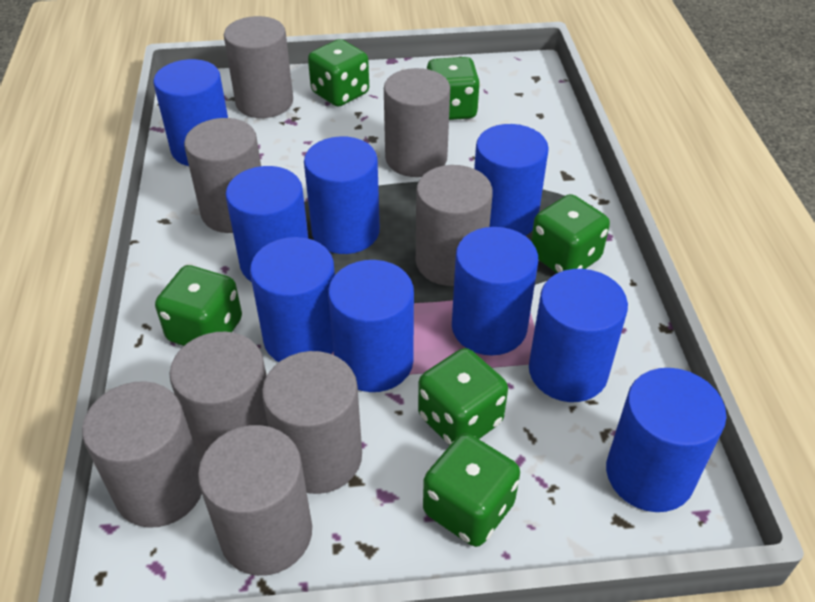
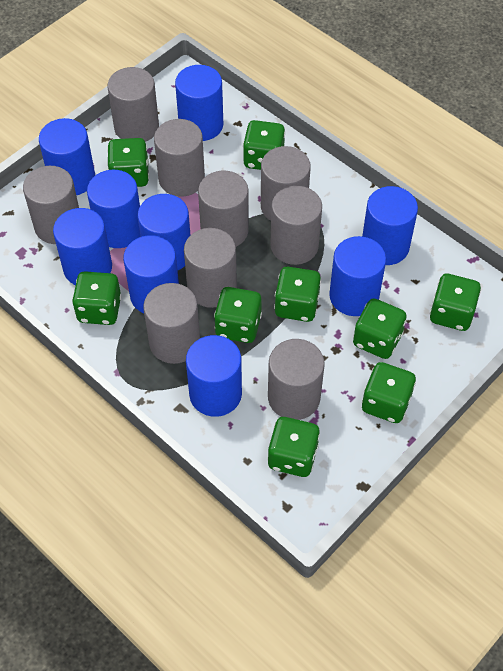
green dice: 6 -> 9
grey cylinder: 8 -> 9

